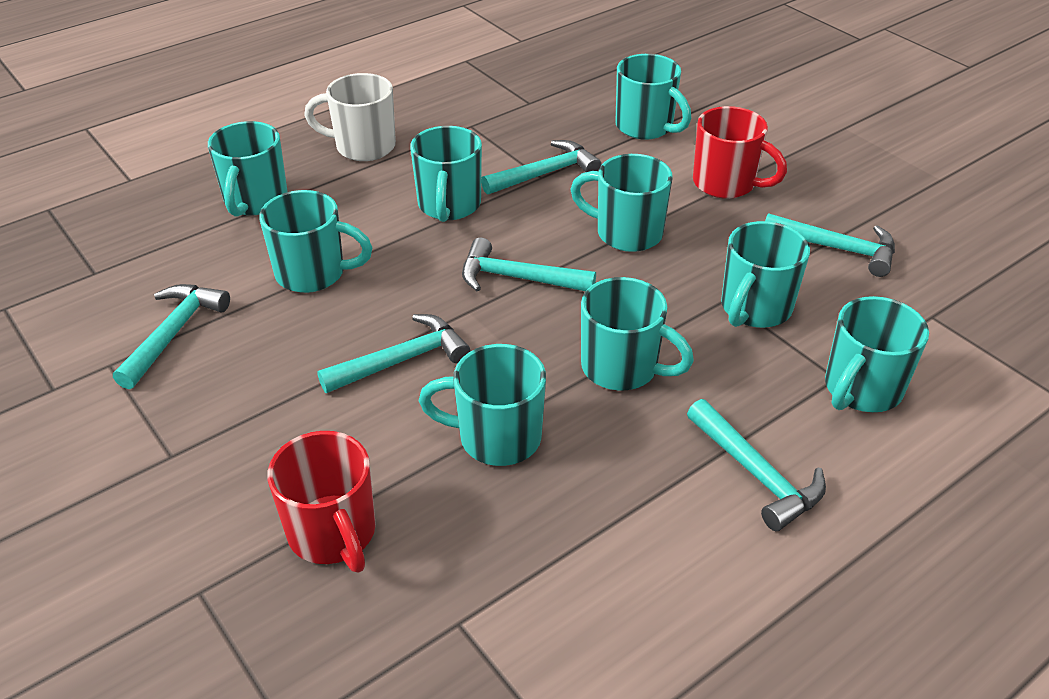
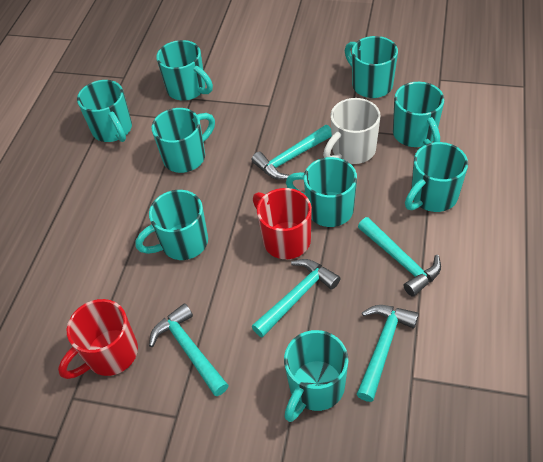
turquoise hammer: 6 -> 5

